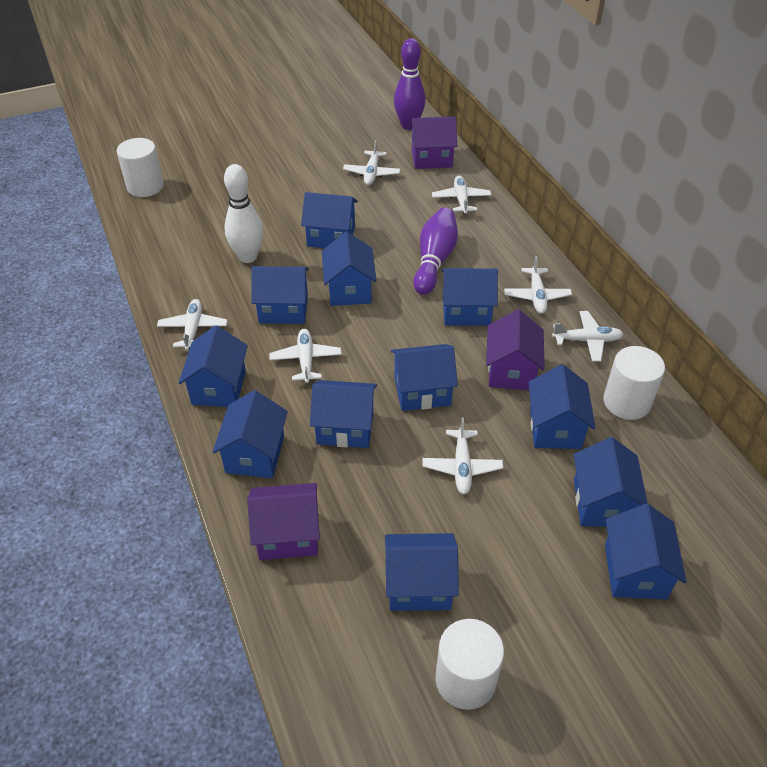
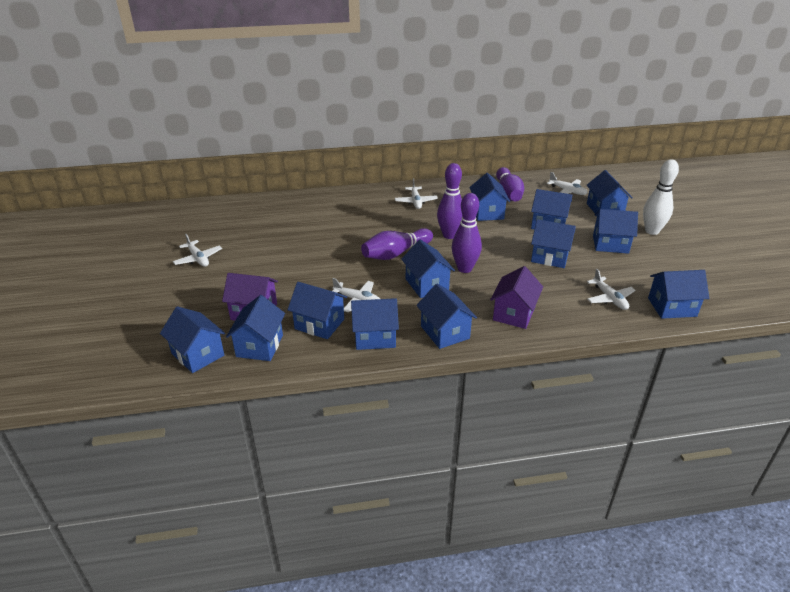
purple bowling pin: 2 -> 4
purple house: 3 -> 2
white cylinder: 3 -> 0
white plane: 7 -> 5

